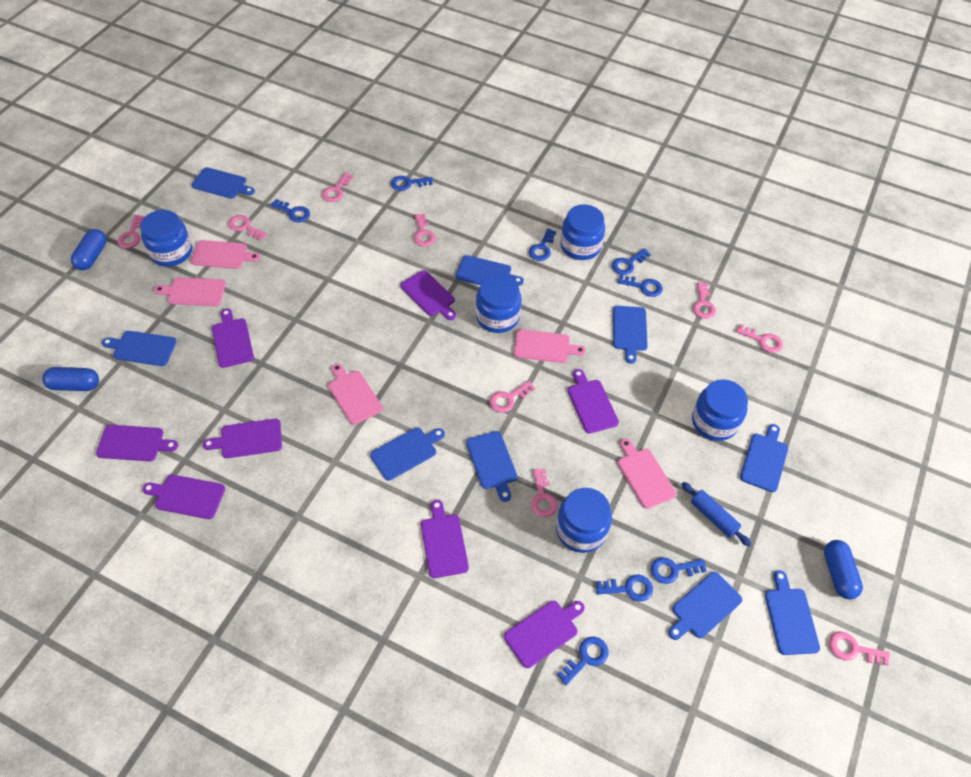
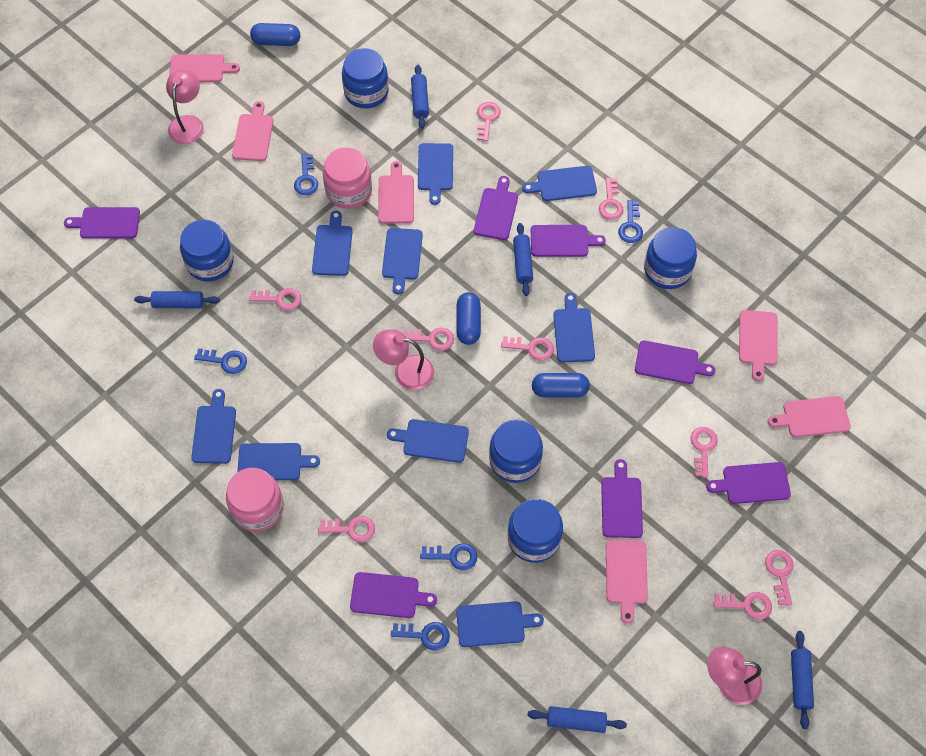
blue key: 8 -> 5
blue rolling pin: 1 -> 5
pink cutting board: 5 -> 6
pink jar: 0 -> 2
pink lamp: 0 -> 3
purple cutting board: 8 -> 7

